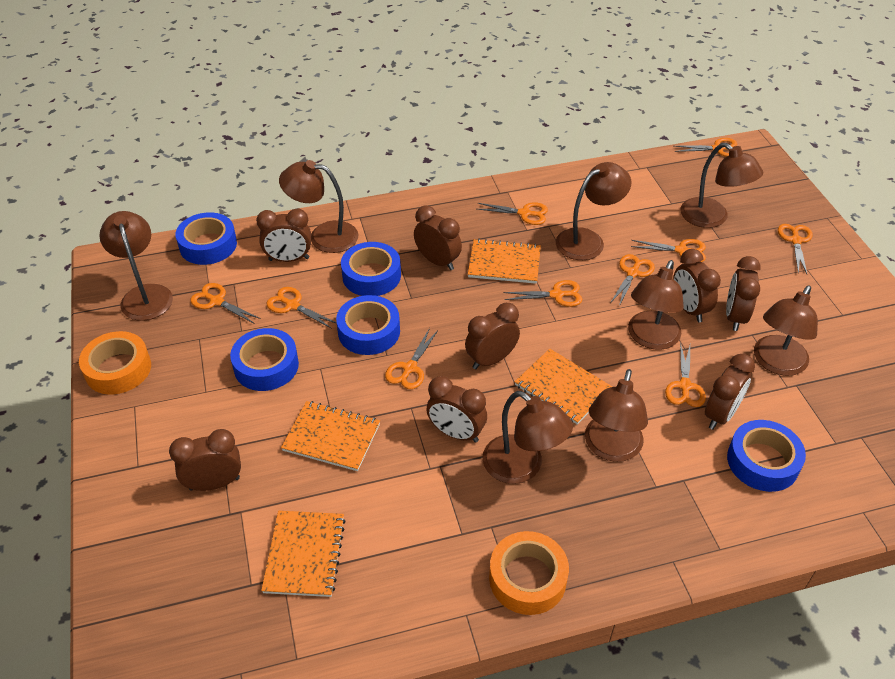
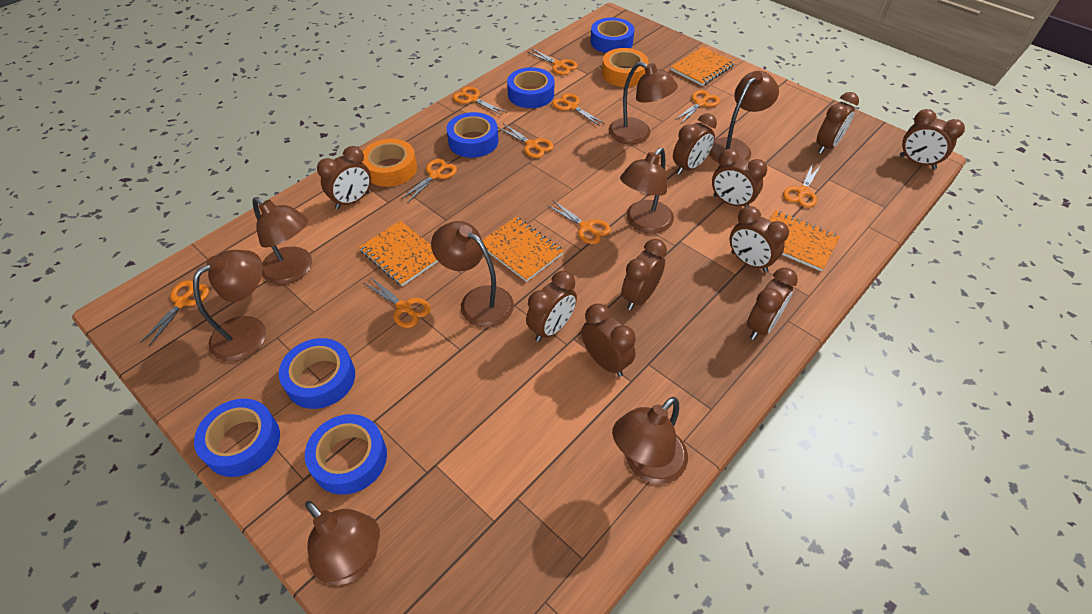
blue tape: 5 -> 6
brown clock: 8 -> 10

